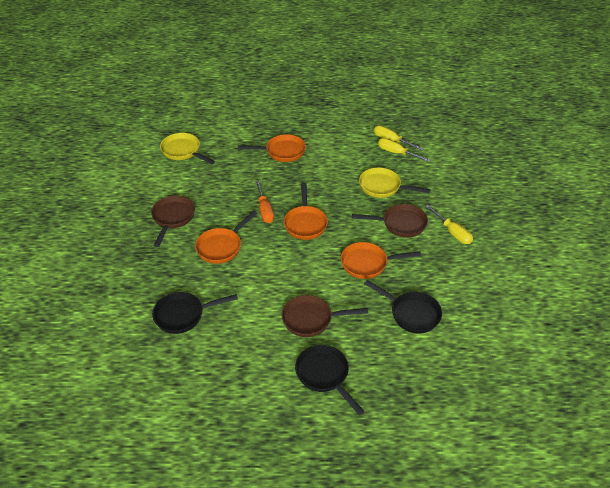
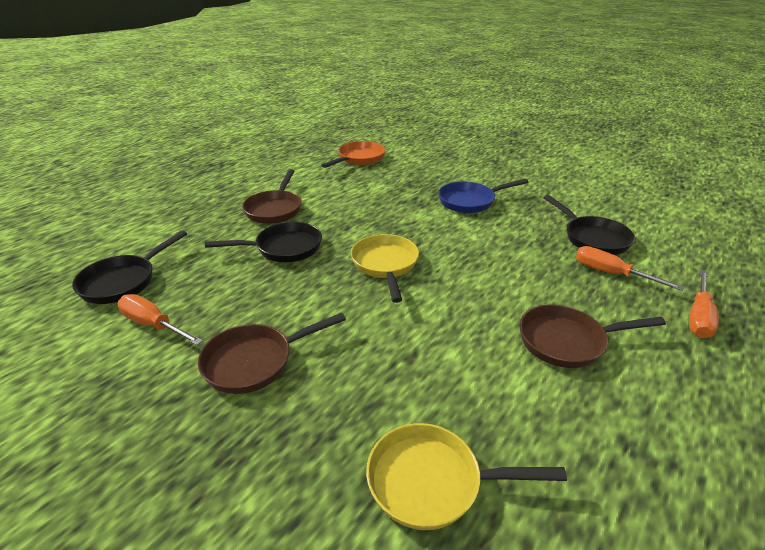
blue pan: 0 -> 1
orange pan: 4 -> 1
orange screwdriver: 1 -> 3
yellow screwdriver: 3 -> 0

